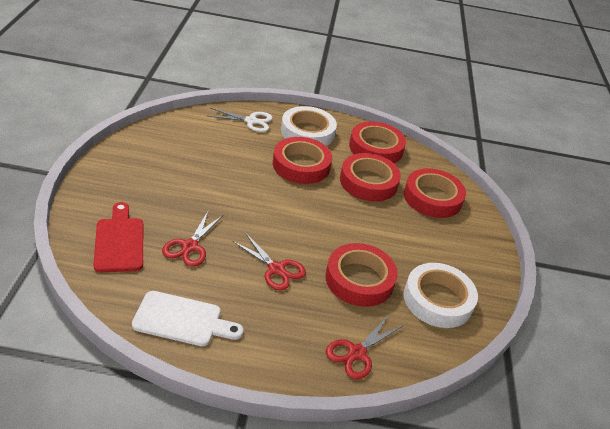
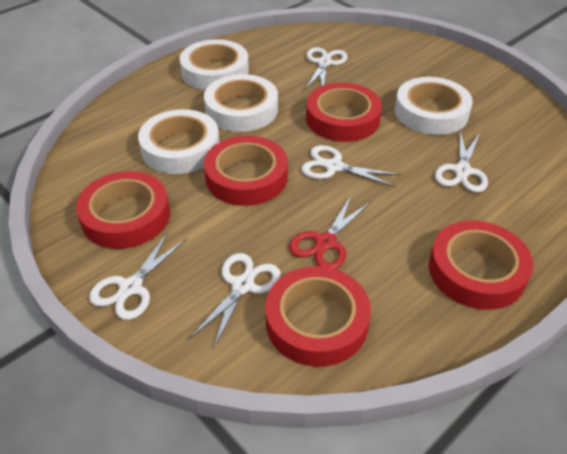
red cutting board: 1 -> 0
red scissors: 3 -> 1
white cutting board: 1 -> 0
white scissors: 1 -> 5
white tape: 2 -> 4

